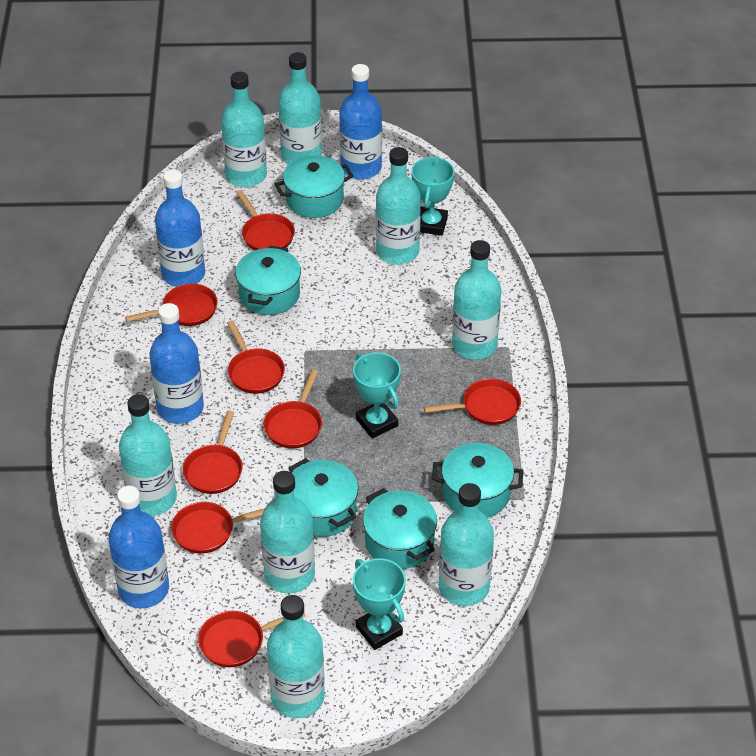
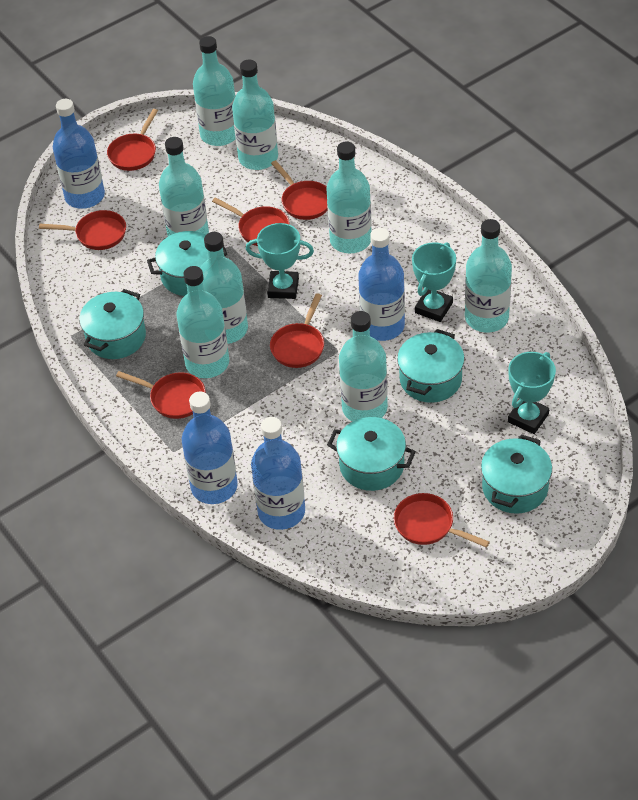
red pan: 8 -> 7

